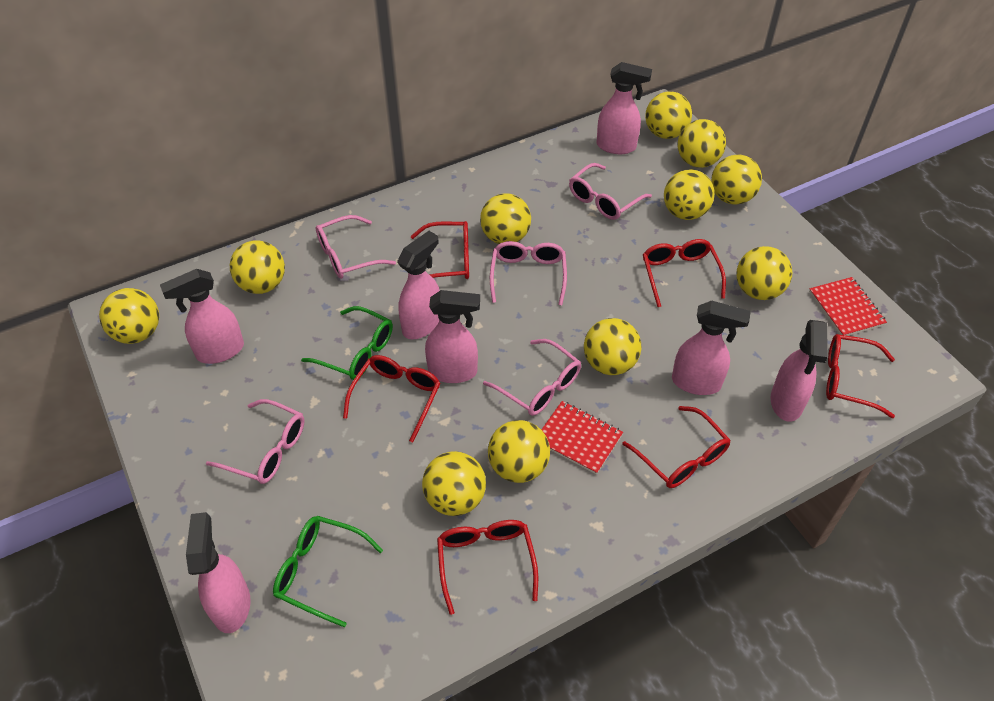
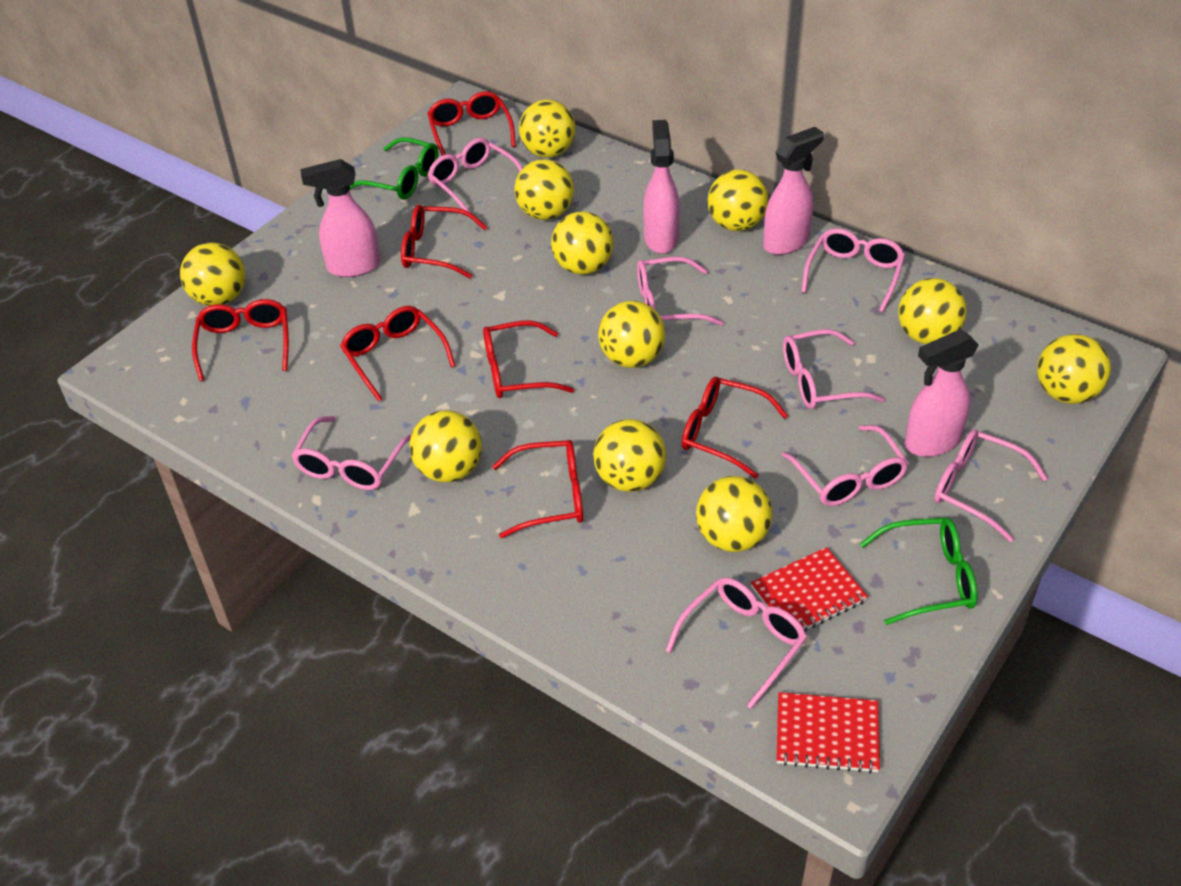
pink glasses: 5 -> 8
pink spray bottle: 7 -> 4
red glasses: 6 -> 7

